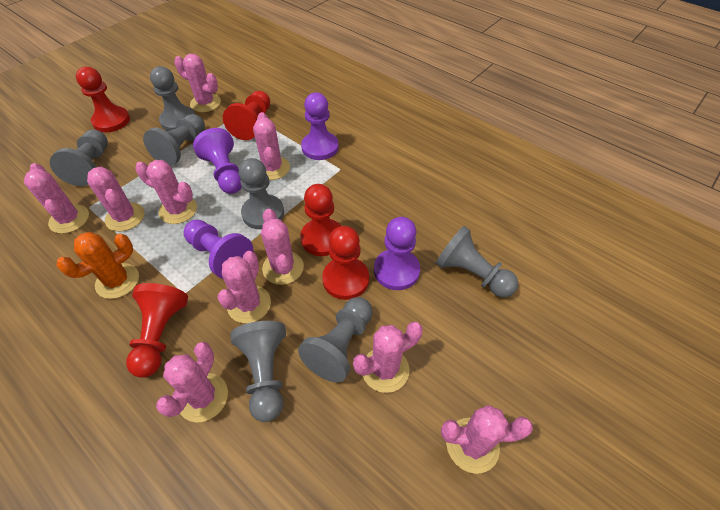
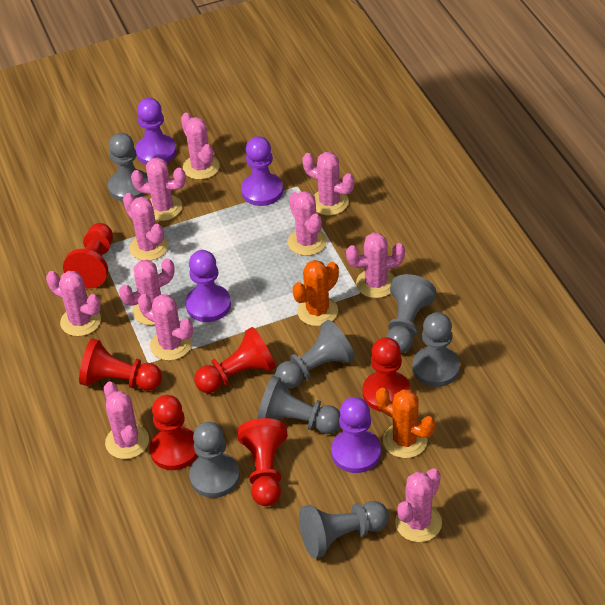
orange cactus: 1 -> 2
pink cactus: 10 -> 11
red pawn: 5 -> 6

